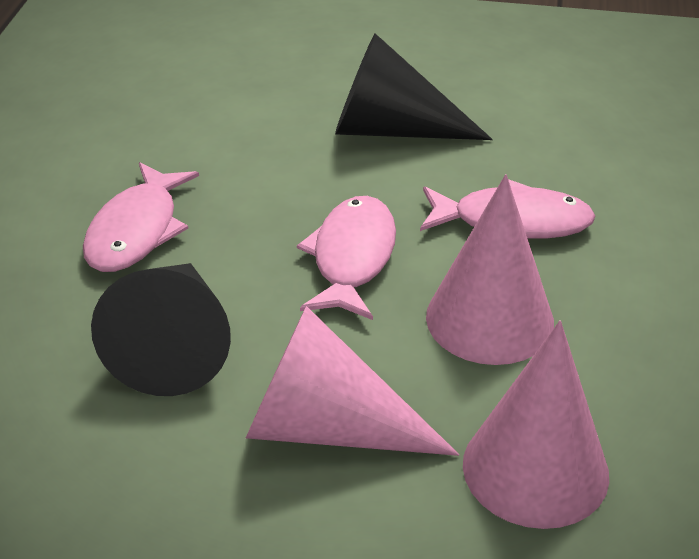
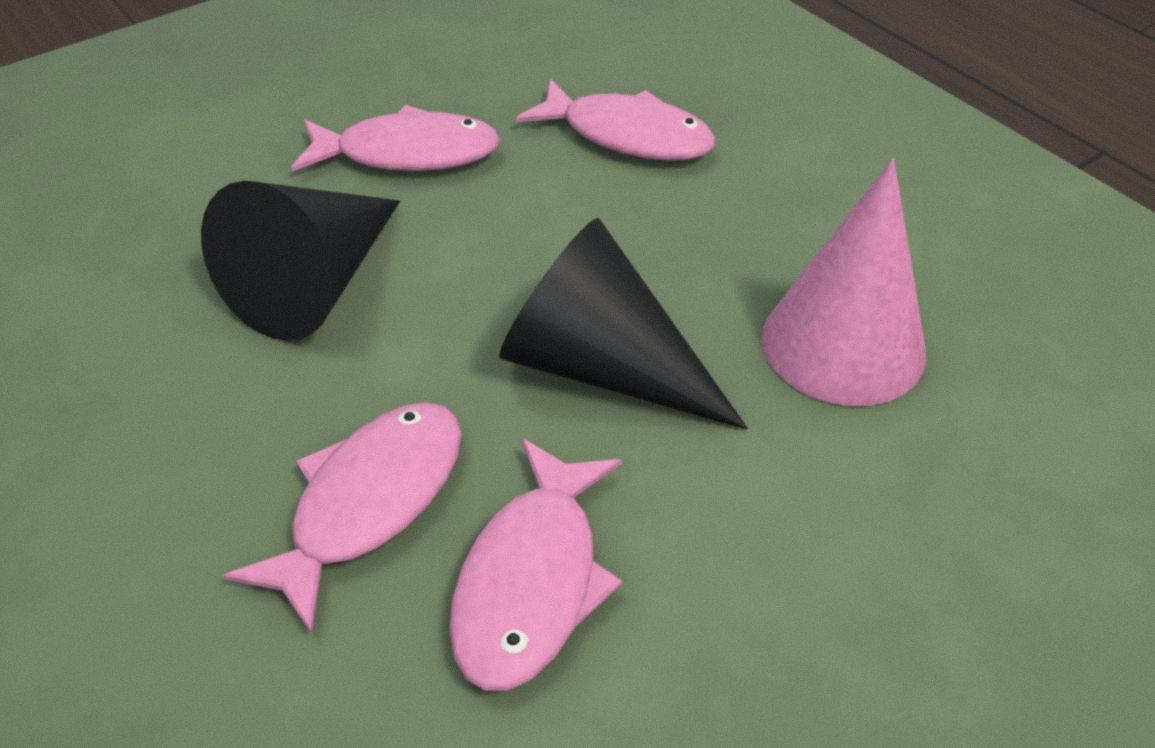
pink cone: 3 -> 1
pink fish: 3 -> 4

